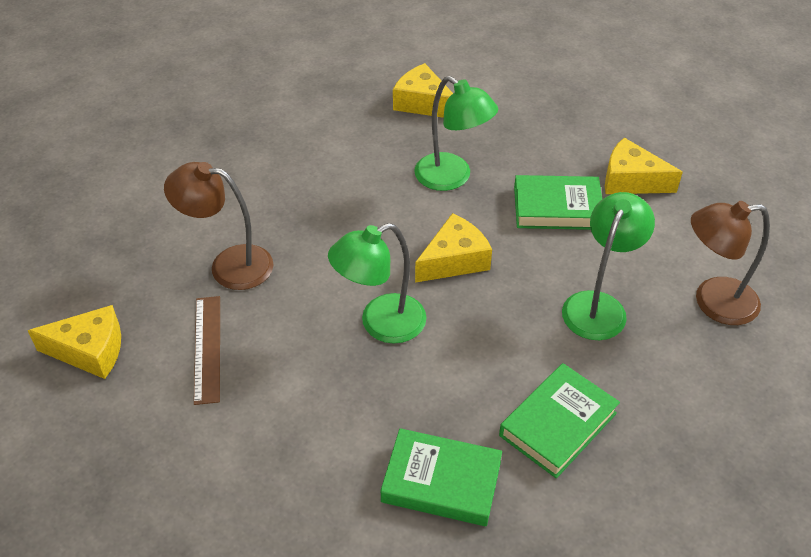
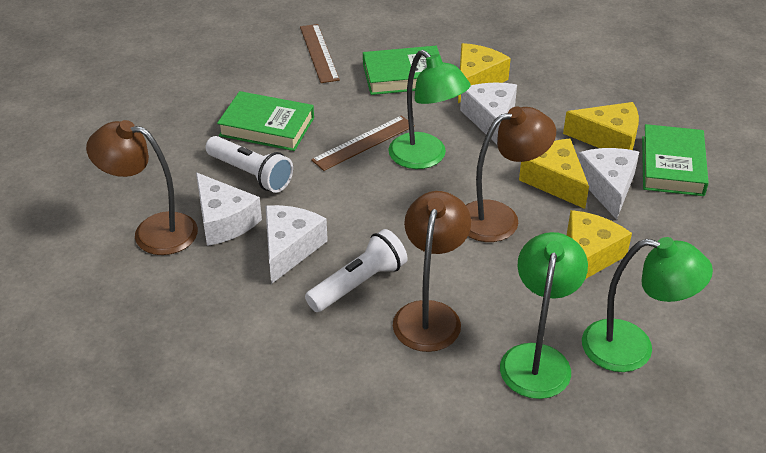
brown lamp: 2 -> 3
brown ruler: 1 -> 2
white cheese: 0 -> 4
white flashlight: 0 -> 2

